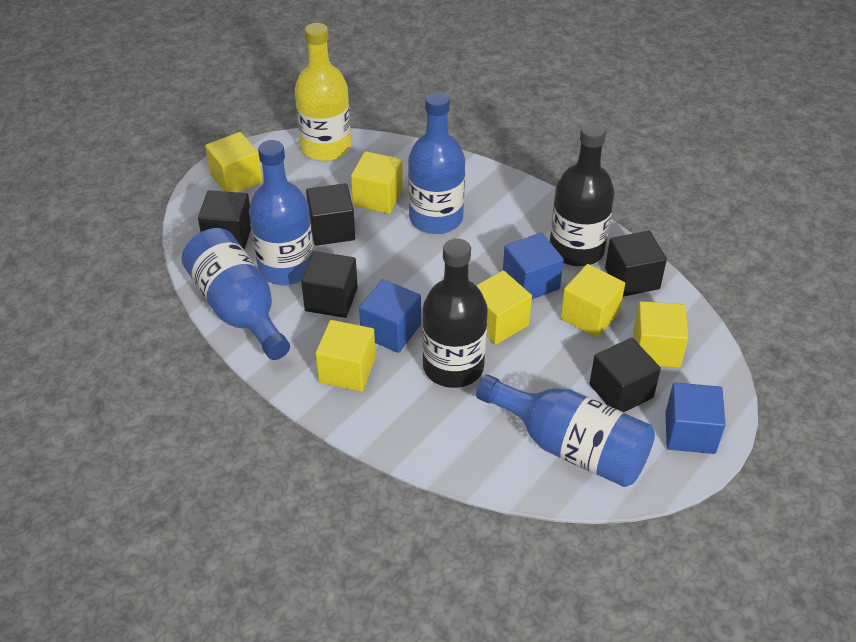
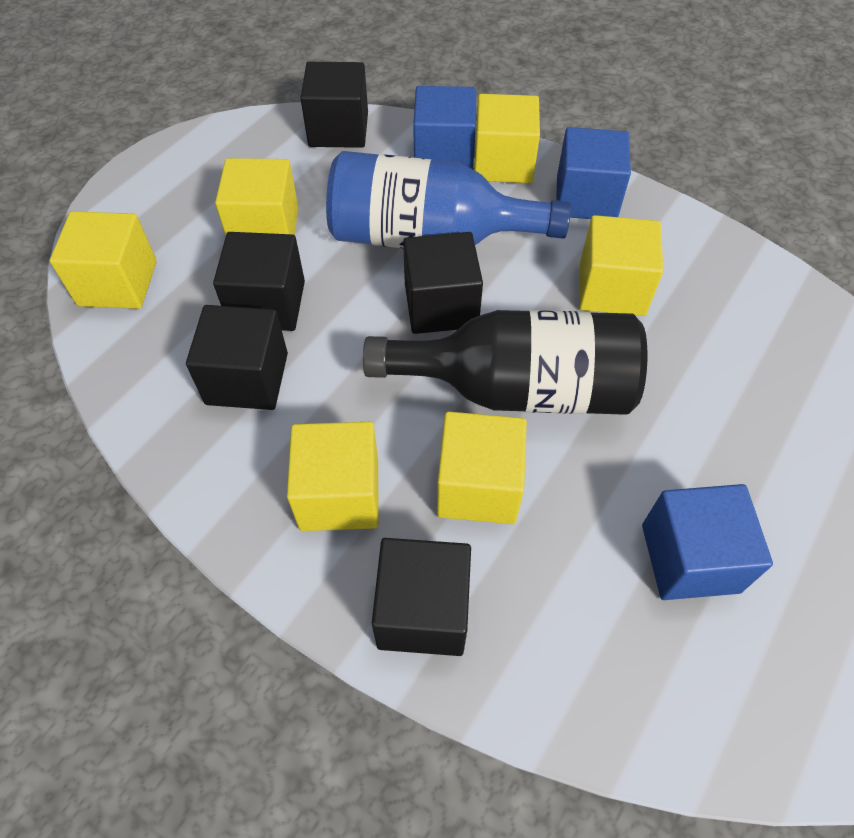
black bottle: 2 -> 1
blue bottle: 4 -> 1
yellow bottle: 1 -> 0

